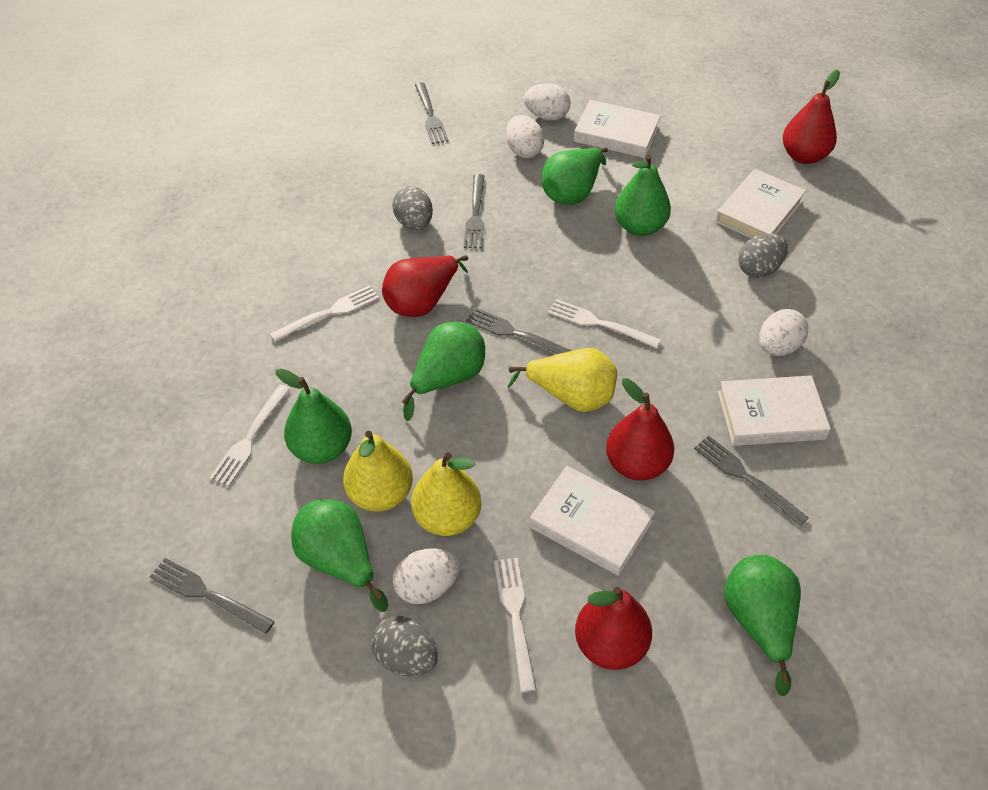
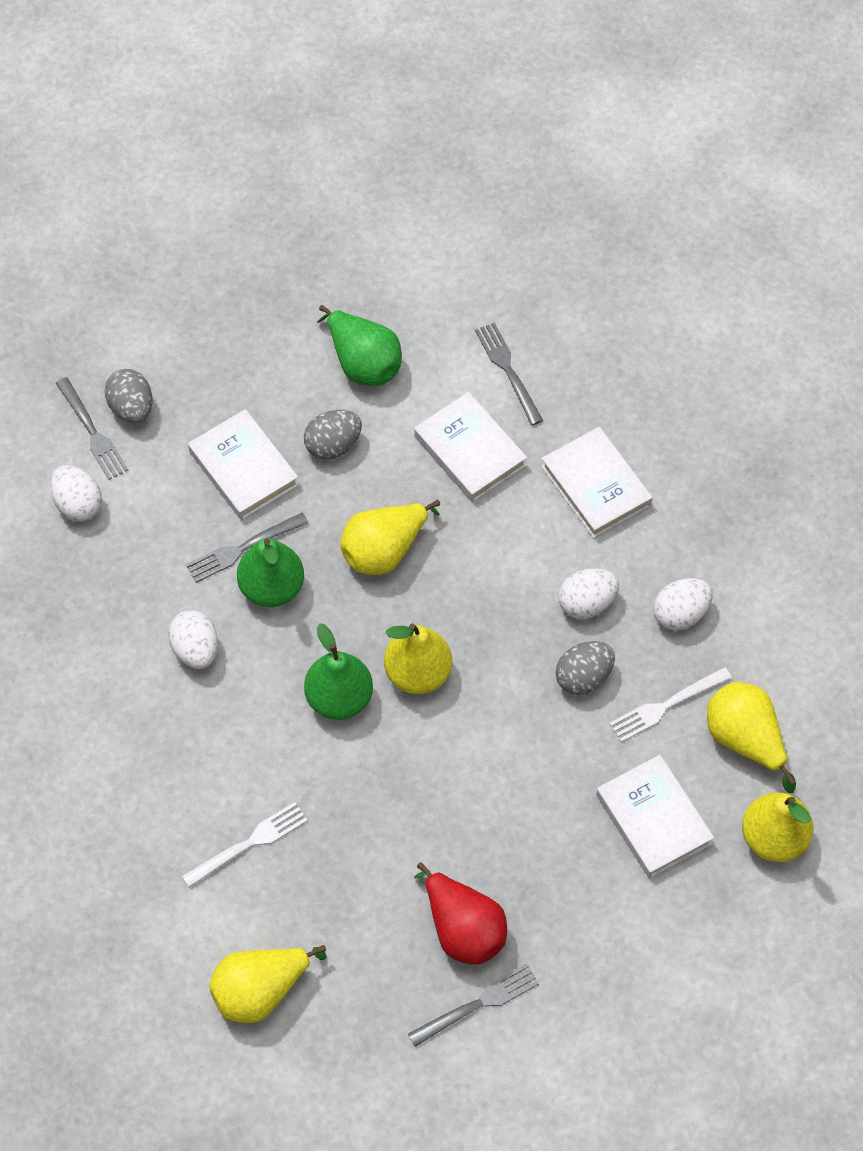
green pear: 6 -> 3
grey fork: 5 -> 4
red pear: 4 -> 1
white fork: 4 -> 2
yellow pear: 3 -> 5

